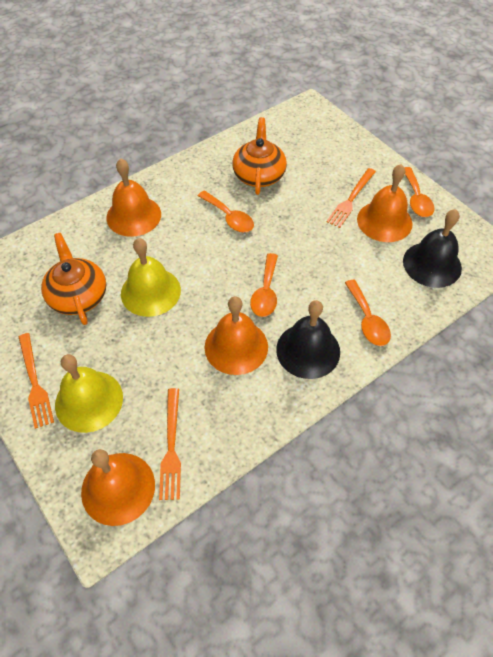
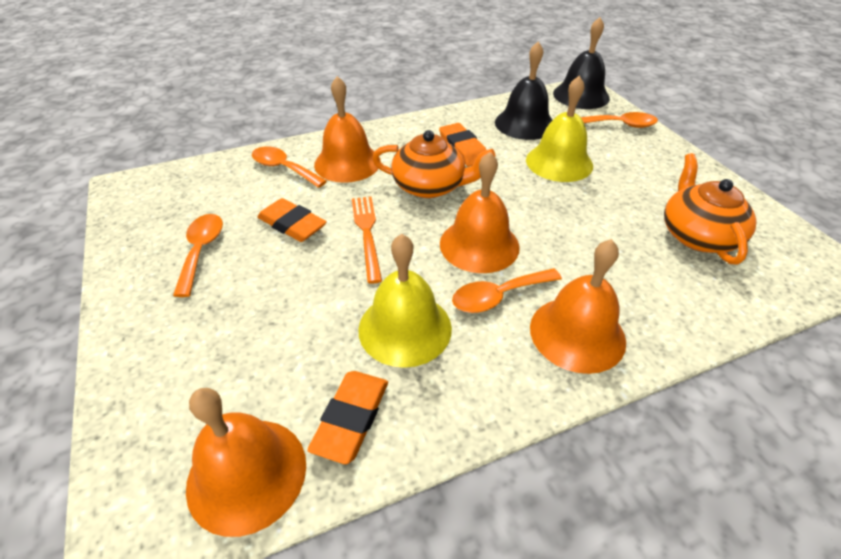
orange eraser: 0 -> 3
orange fork: 3 -> 1

